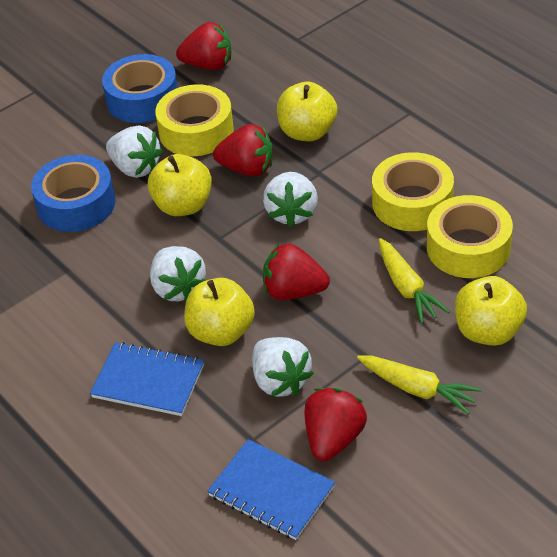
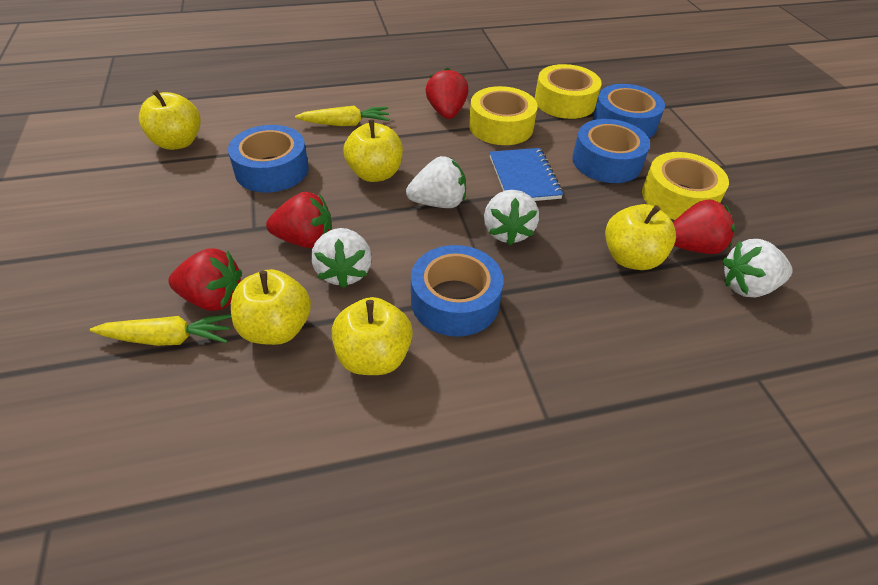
blue notebook: 2 -> 1
blue tape: 2 -> 4
yellow apple: 4 -> 5

